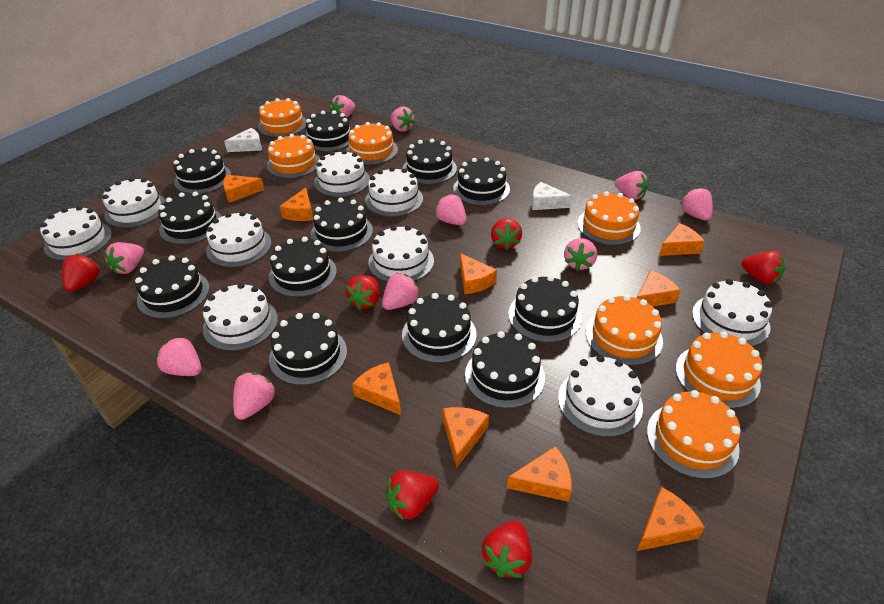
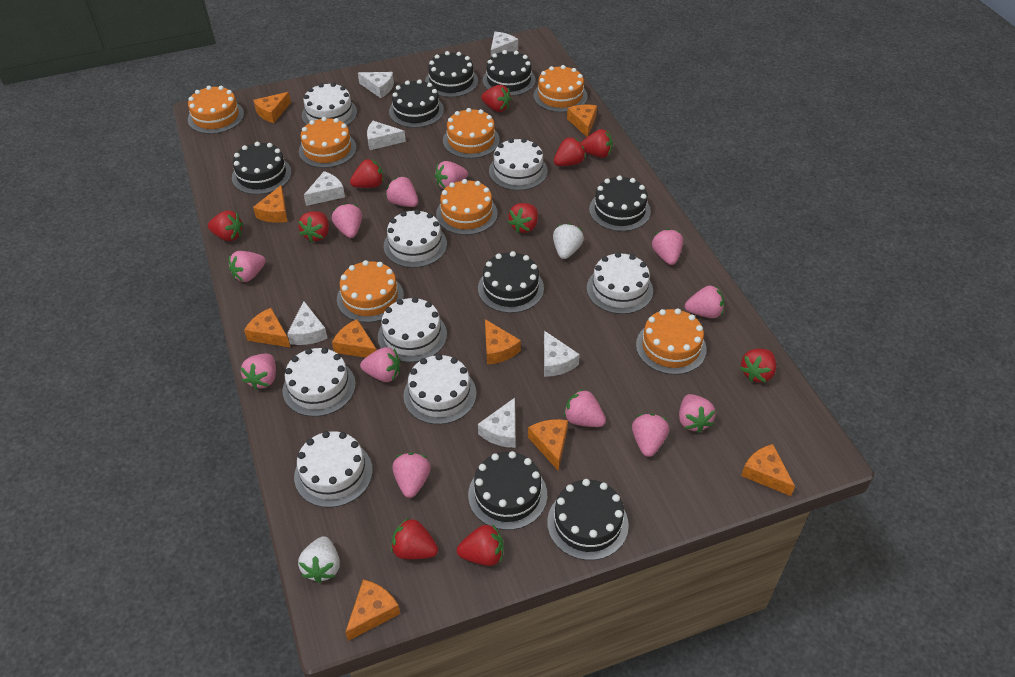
black cake: 12 -> 8
pink strawberry: 10 -> 12
red strawberry: 6 -> 10
white cake: 9 -> 8
white cheese: 2 -> 7
white strawberry: 0 -> 2

